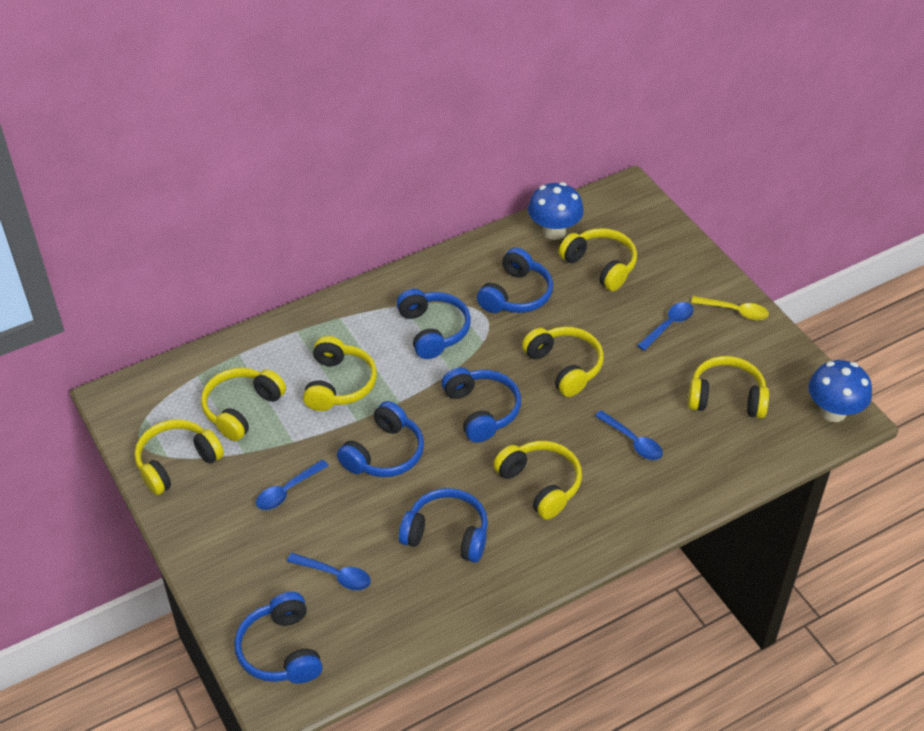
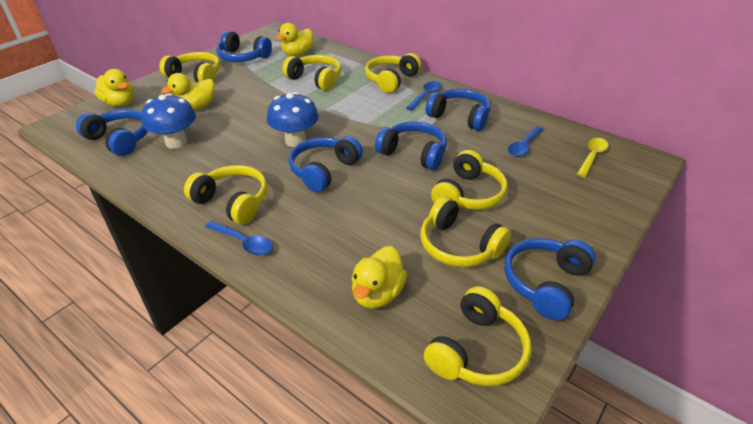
blue spoon: 4 -> 3
yellow duck: 0 -> 4

